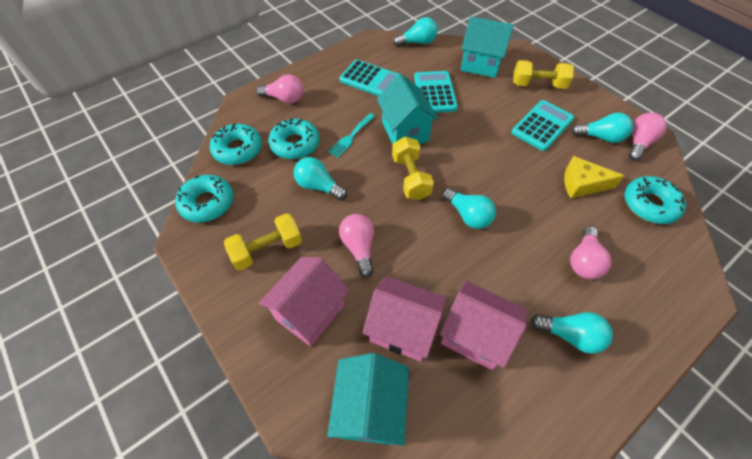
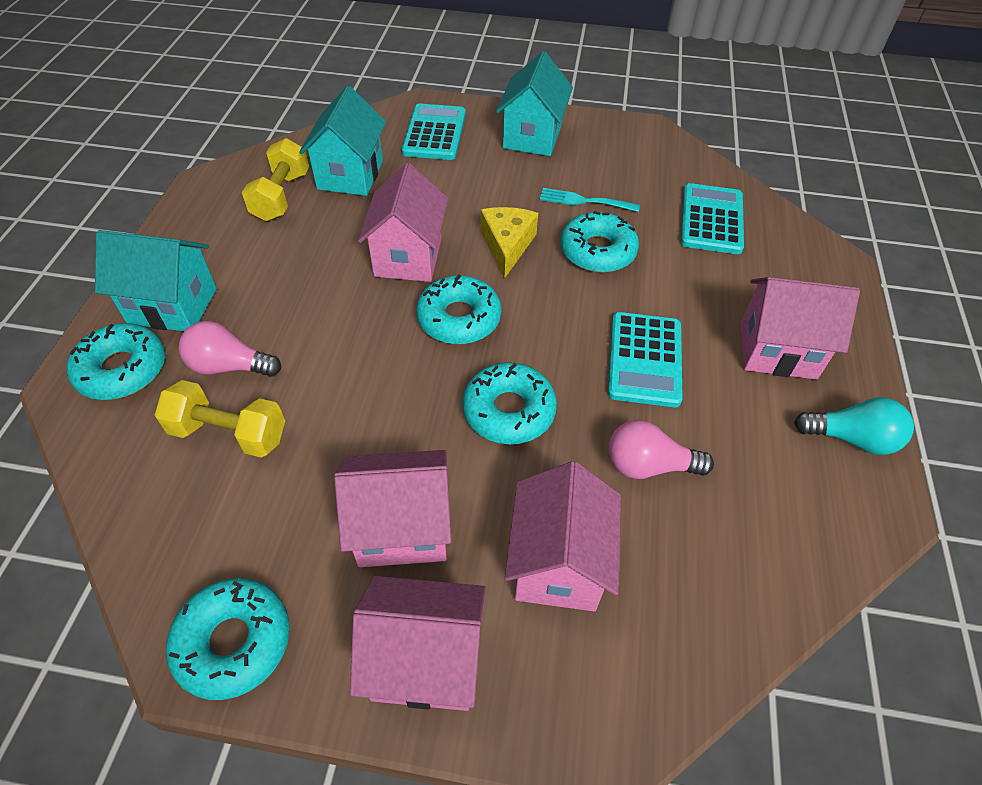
pink house: 3 -> 5
pink light bulb: 4 -> 2
turquoise donut: 4 -> 5
turquoise light bulb: 5 -> 1
yellow dumbbell: 3 -> 2

